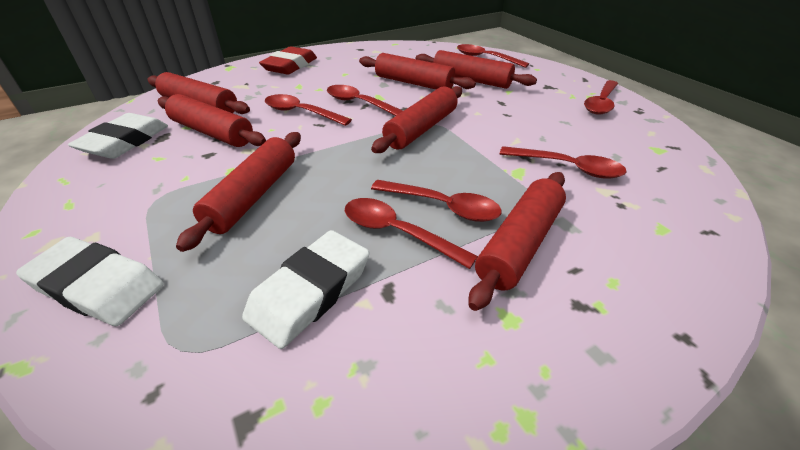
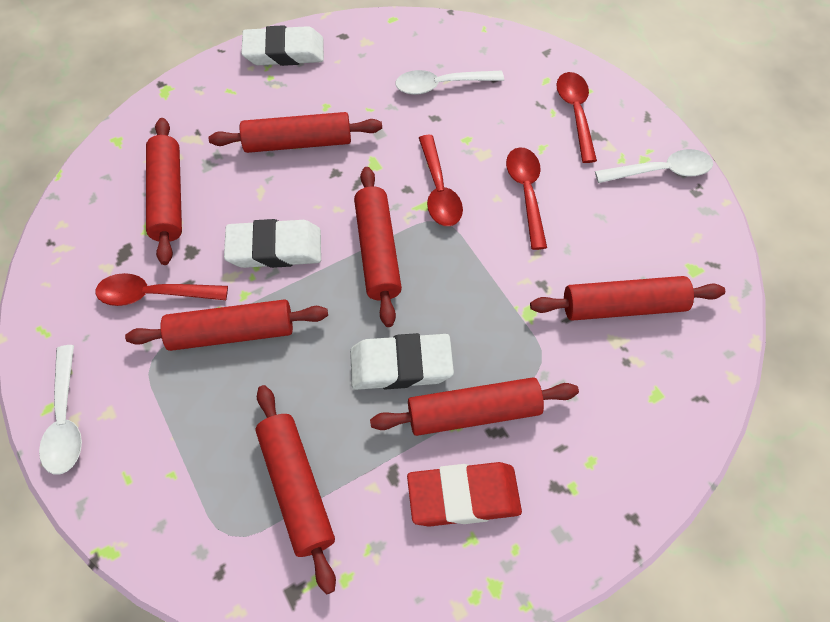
red spoon: 7 -> 4
white spoon: 0 -> 3

